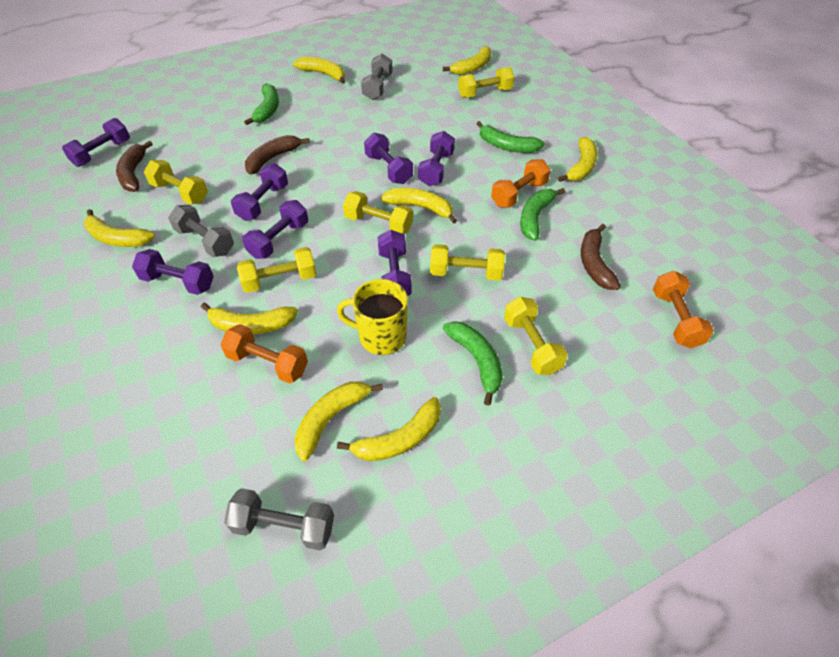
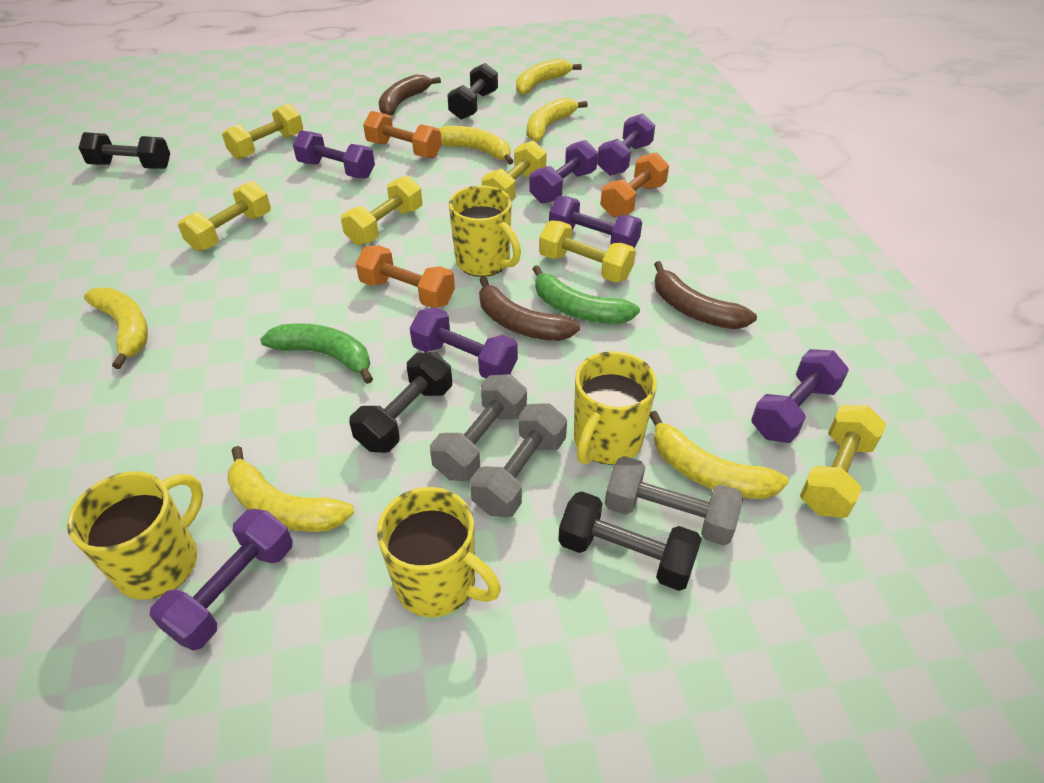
black dumbbell: 0 -> 4
green banana: 4 -> 2
yellow banana: 8 -> 6
yellow mug: 1 -> 4

